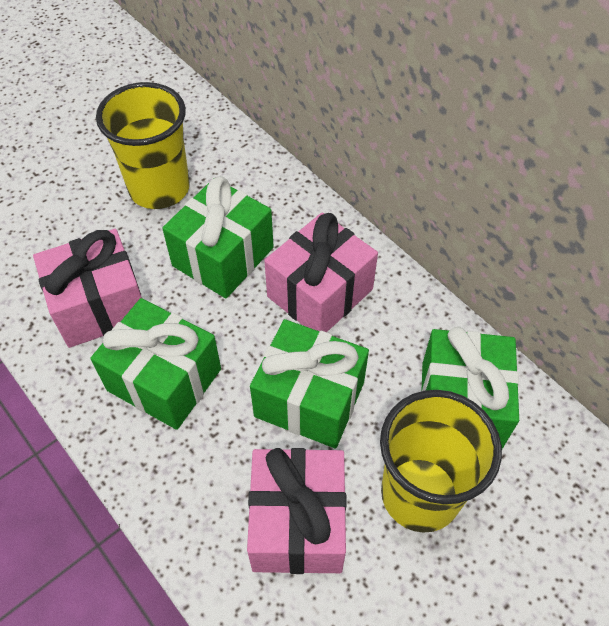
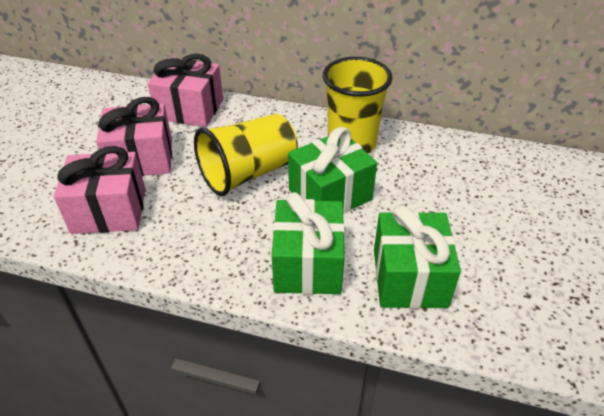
green gift: 4 -> 3

